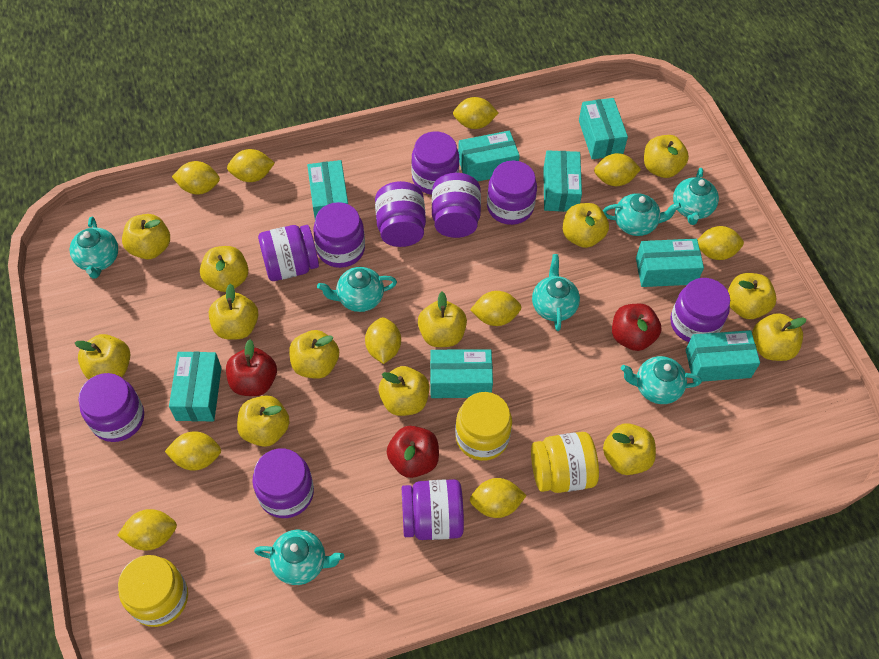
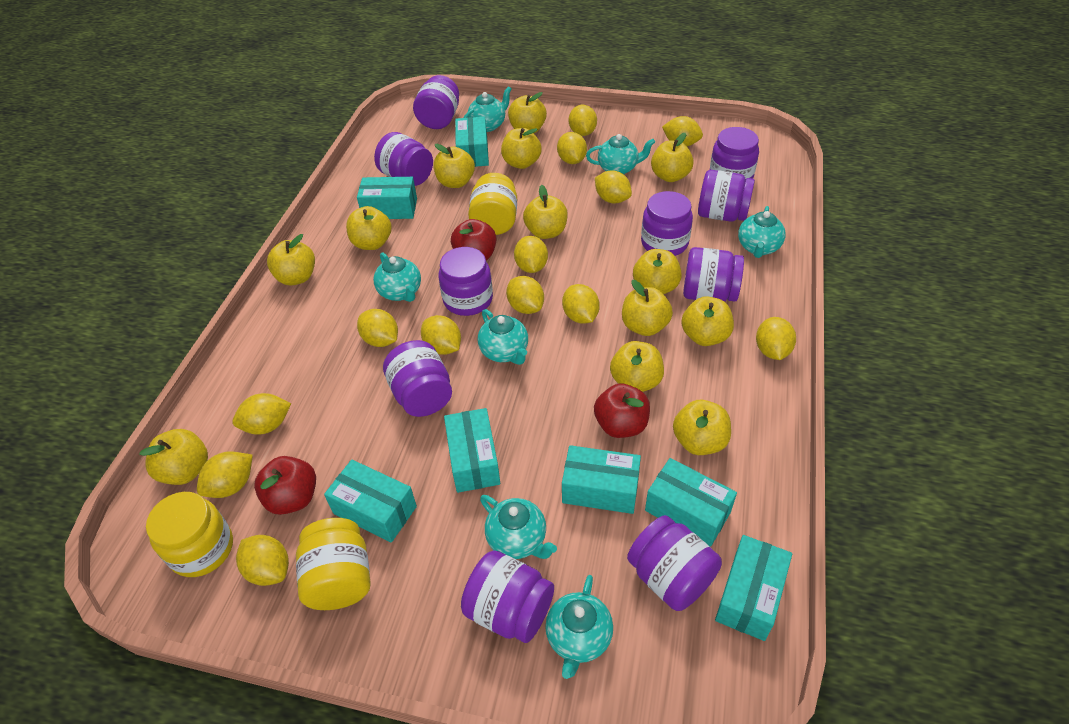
turquoise box: 8 -> 7
yellow lemon: 10 -> 13

